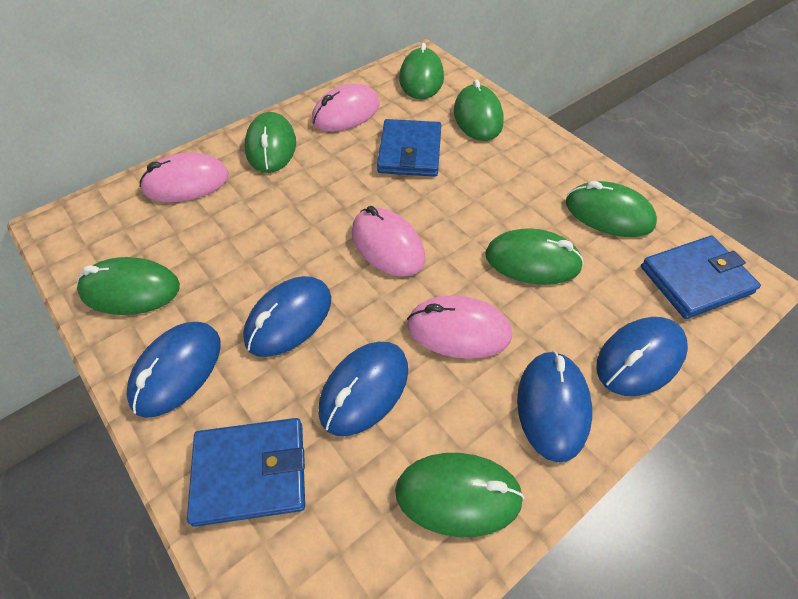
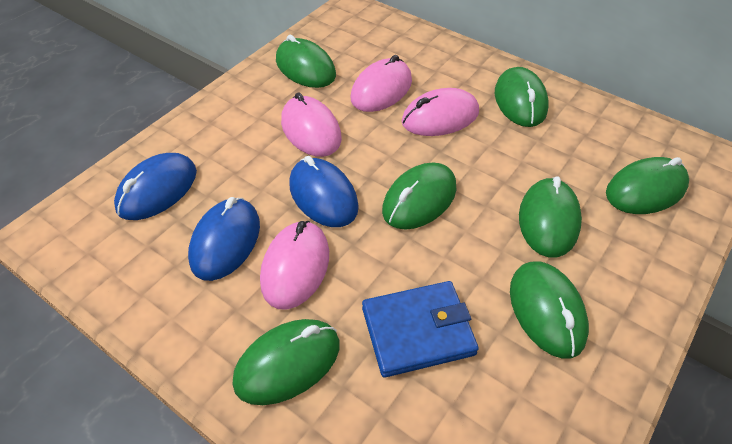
blue mouse: 5 -> 3
blue wallet: 3 -> 1

